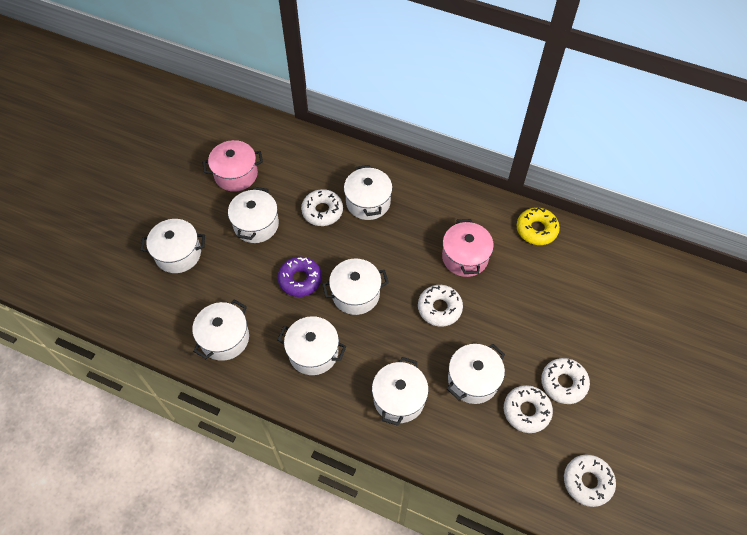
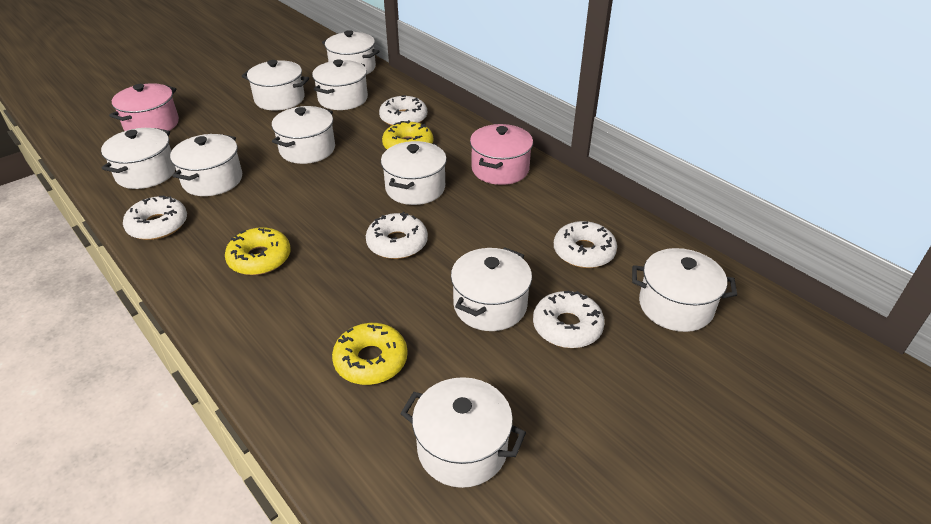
purple donut: 1 -> 0
white pot: 8 -> 10
yellow donut: 1 -> 3

